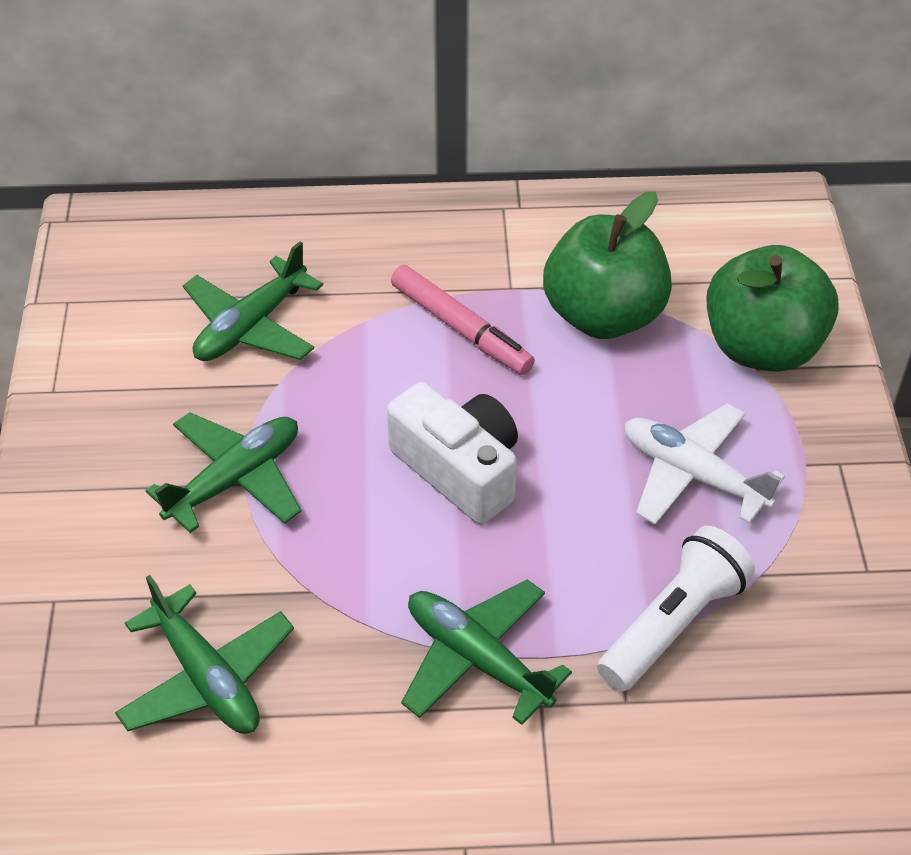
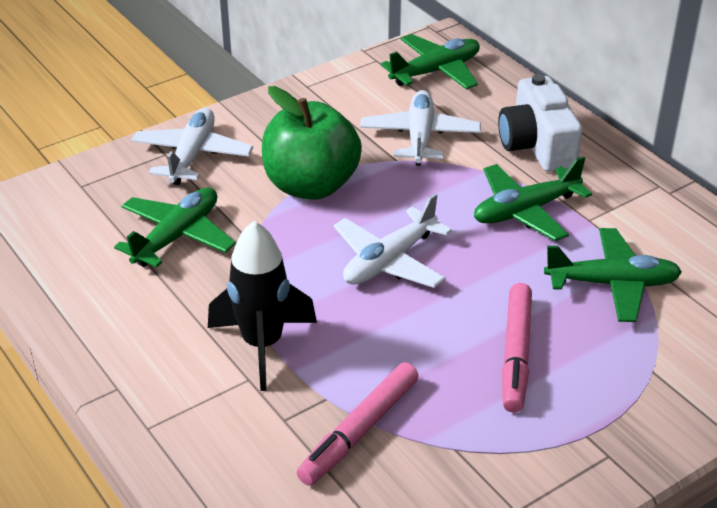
black rocket: 0 -> 1
green apple: 2 -> 1
pink marker: 1 -> 2
white flashlight: 1 -> 0
white plane: 1 -> 3

